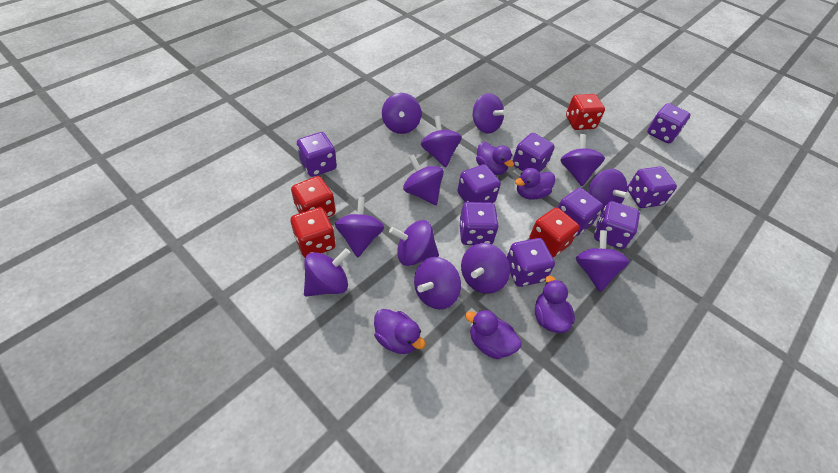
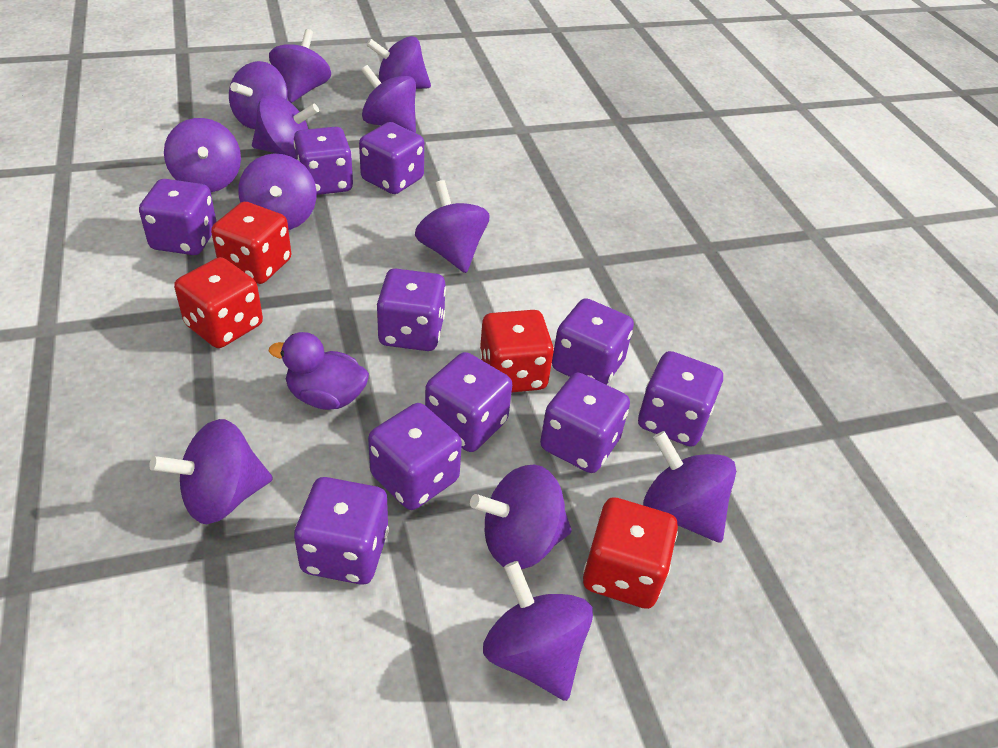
purple dice: 9 -> 10
purple duck: 5 -> 1

